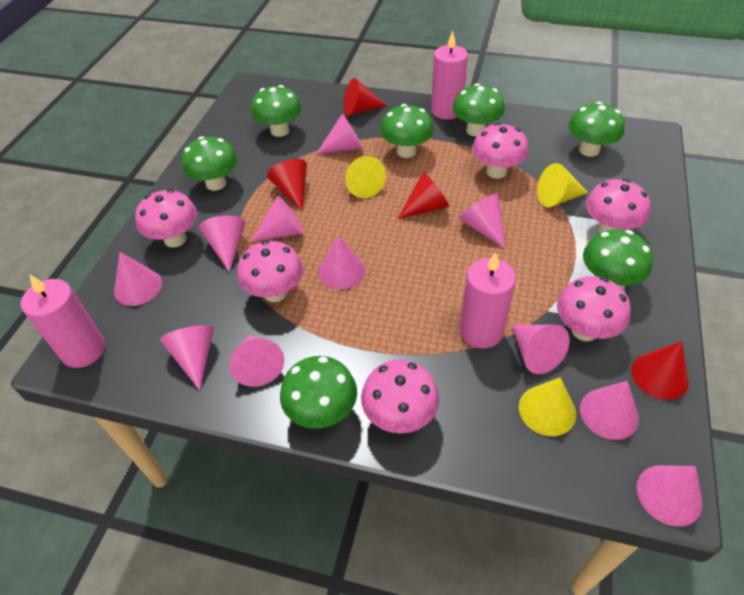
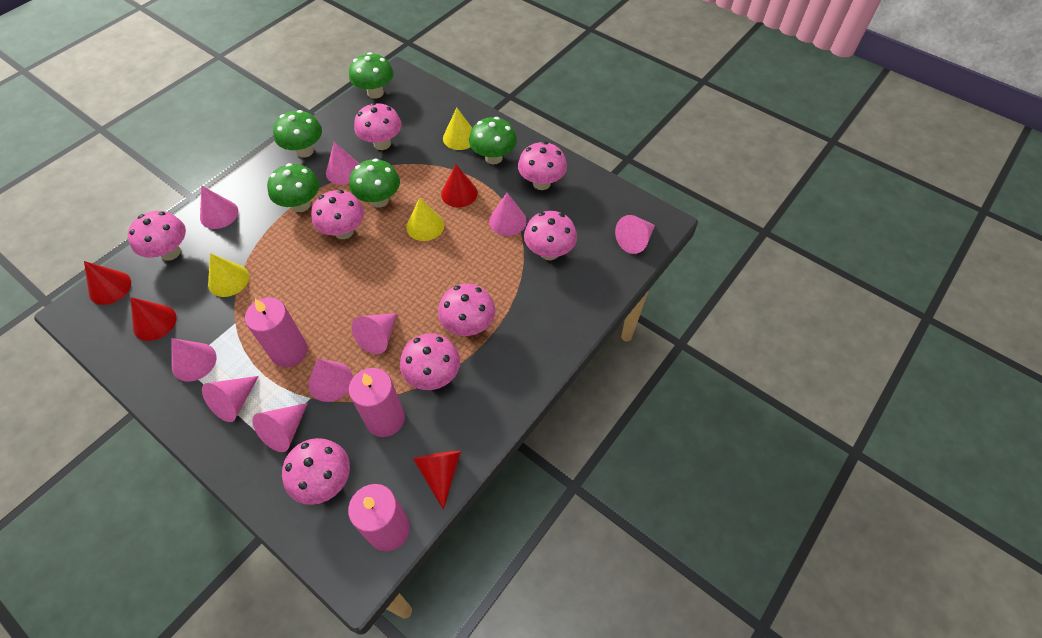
green mushroom: 7 -> 5
pink cone: 11 -> 9
pink mushroom: 6 -> 8

